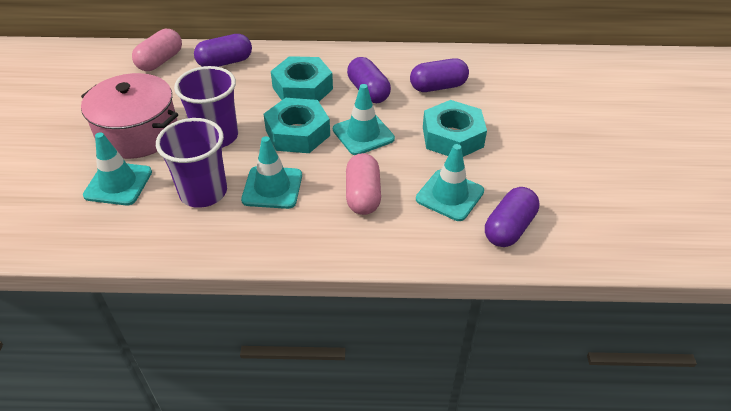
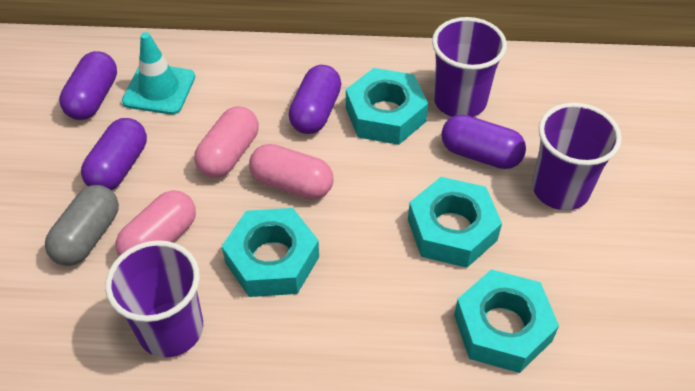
grey capsule: 0 -> 1
pink capsule: 2 -> 3
pink pot: 1 -> 0
purple cup: 2 -> 3
turquoise nut: 3 -> 4
turquoise traffic cone: 4 -> 1

